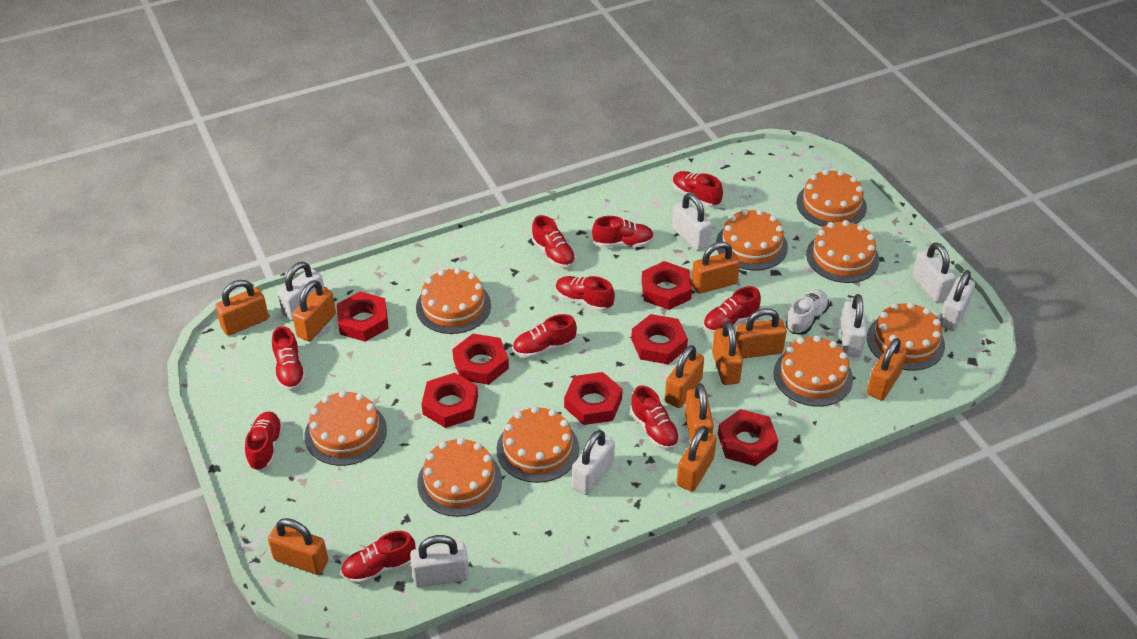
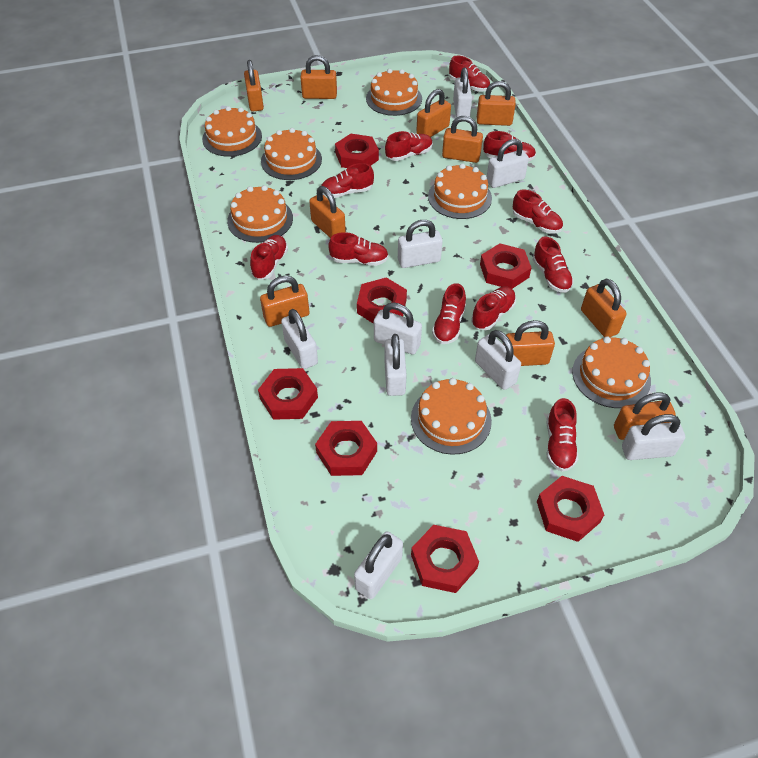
orange cake: 9 -> 7
red shoe: 10 -> 11
white padlock: 7 -> 9
white shoe: 1 -> 0

